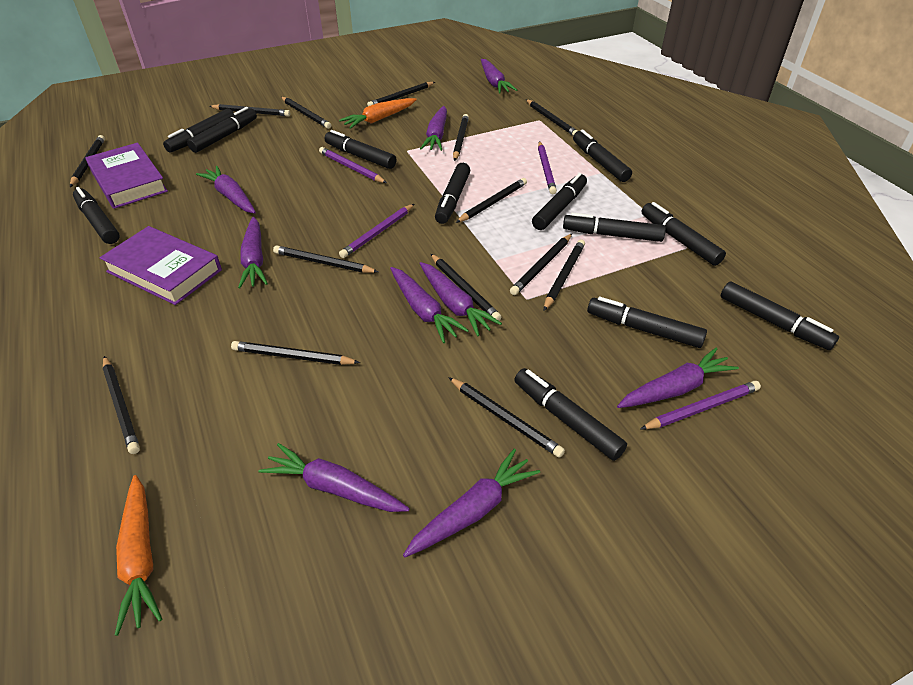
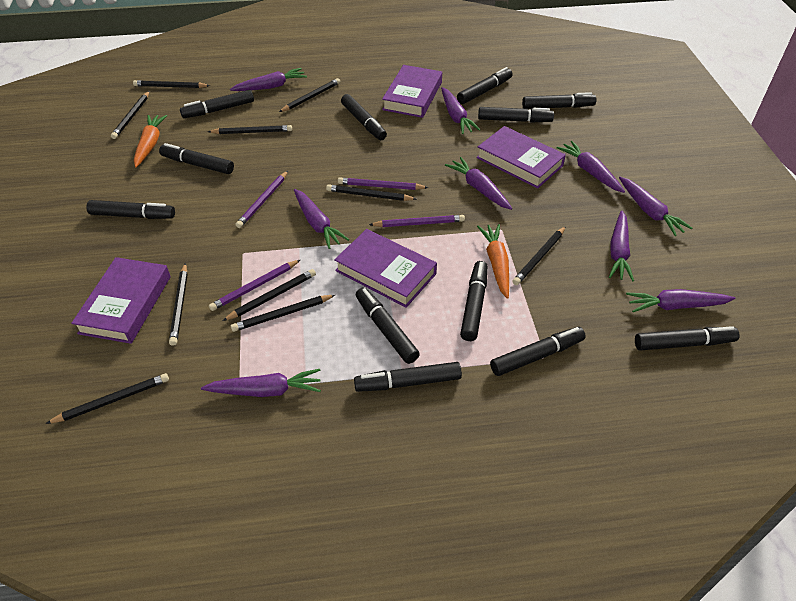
black pencil: 14 -> 10
purple book: 2 -> 4

